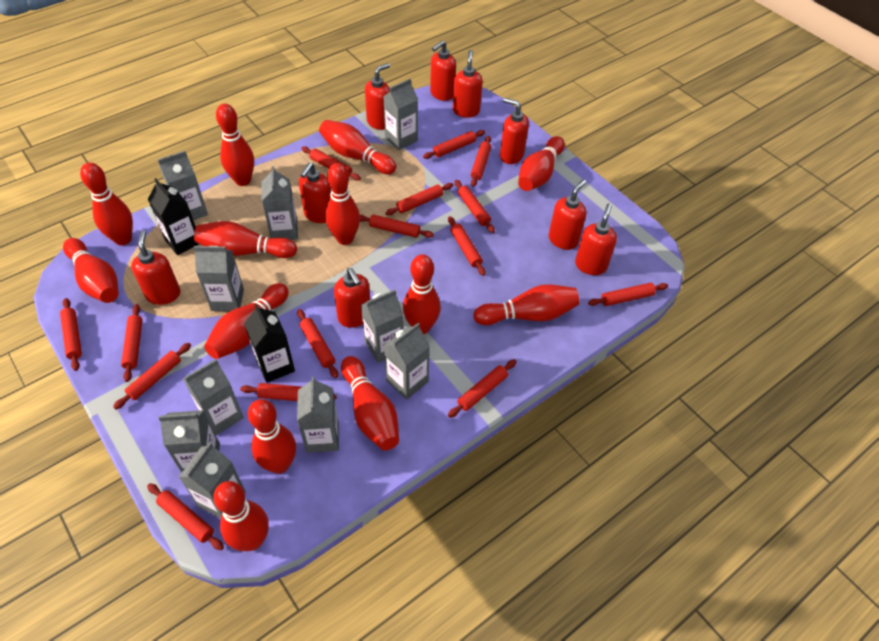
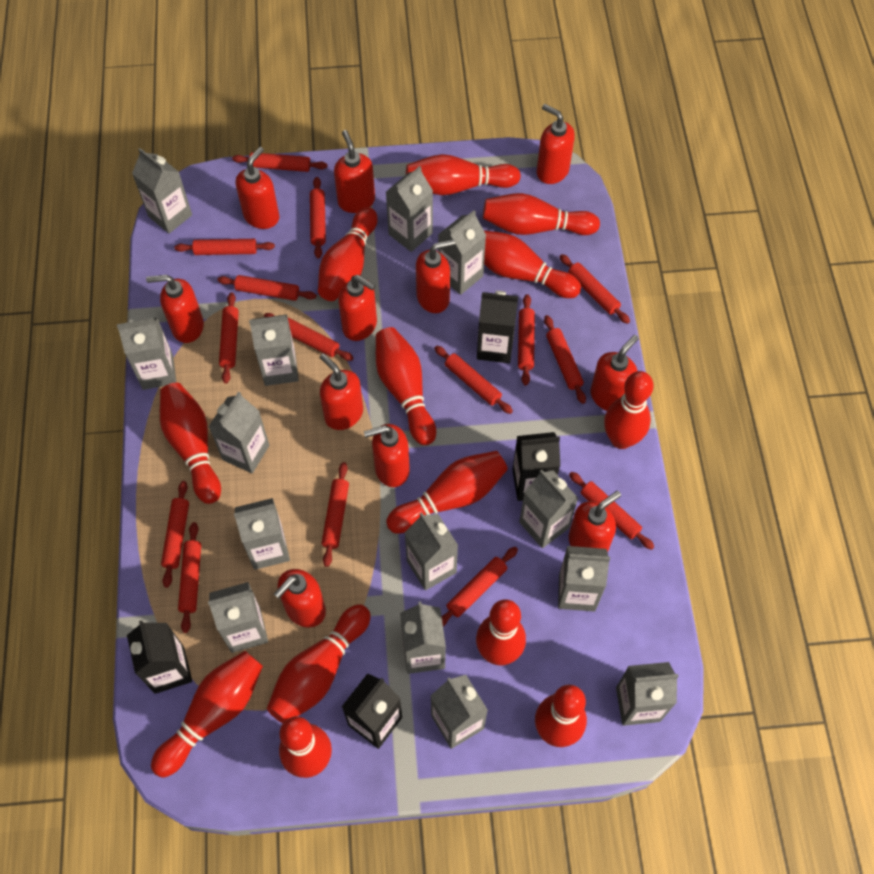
black carton: 2 -> 4
grey carton: 10 -> 14
red soap dispenser: 9 -> 11

